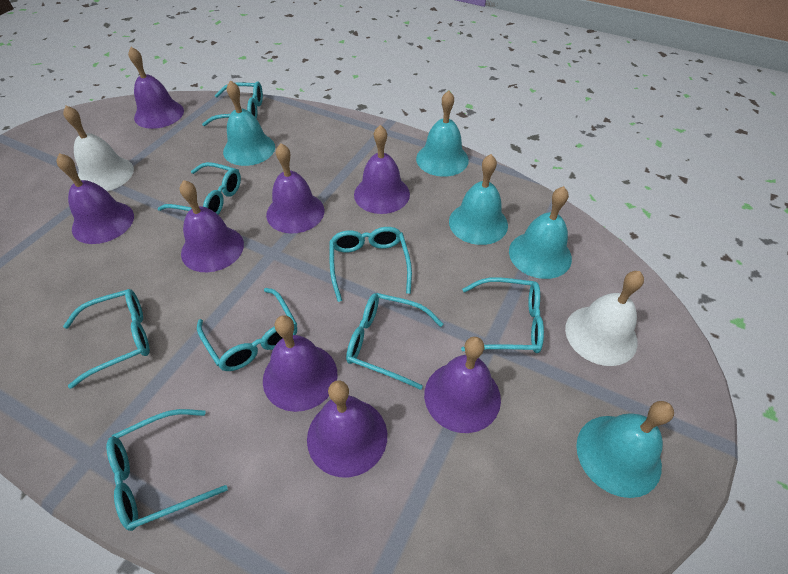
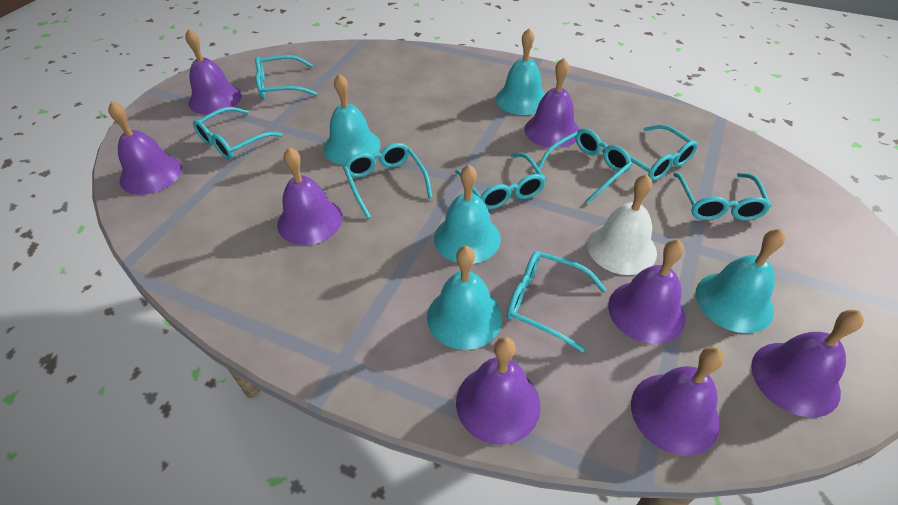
white bell: 2 -> 1

